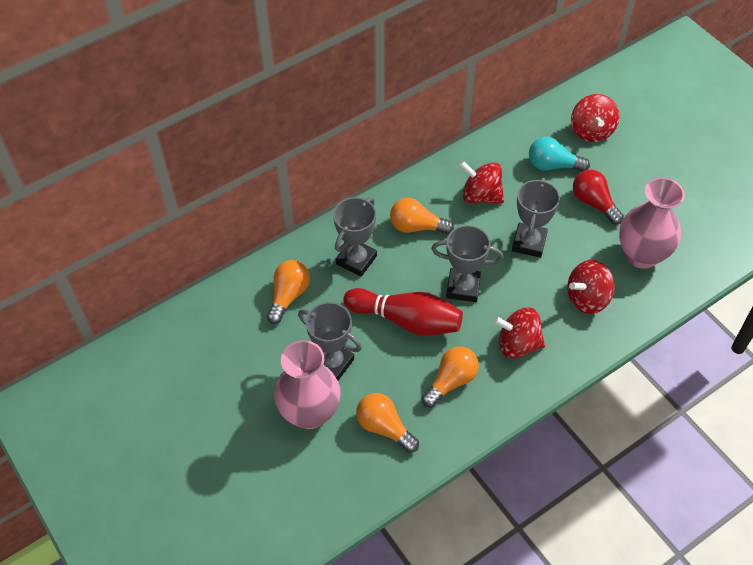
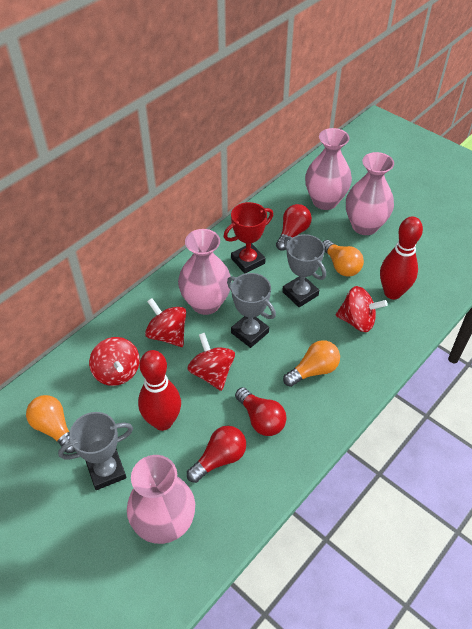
grey trophy: 4 -> 3
orange light bulb: 4 -> 3
pink vase: 2 -> 4
red bowling pin: 1 -> 2
red light bulb: 1 -> 3
red trophy: 0 -> 1
turquoise light bulb: 1 -> 0

